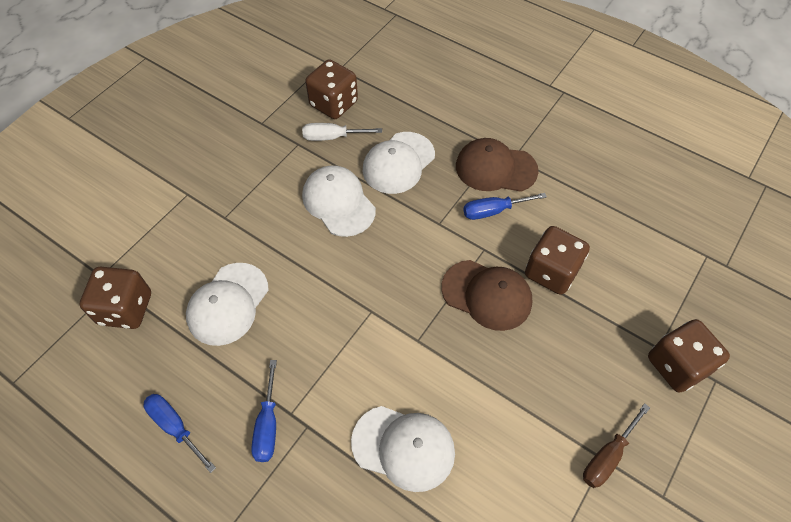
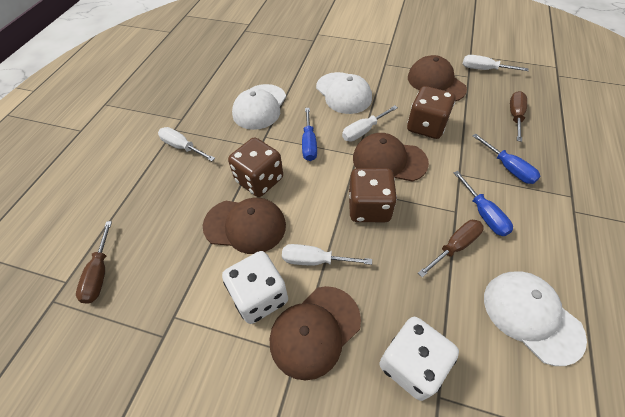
brown cap: 2 -> 4
brown dice: 4 -> 3
brown screwdriver: 1 -> 3
white cap: 4 -> 3
white dice: 0 -> 2
white screwdriver: 1 -> 4

